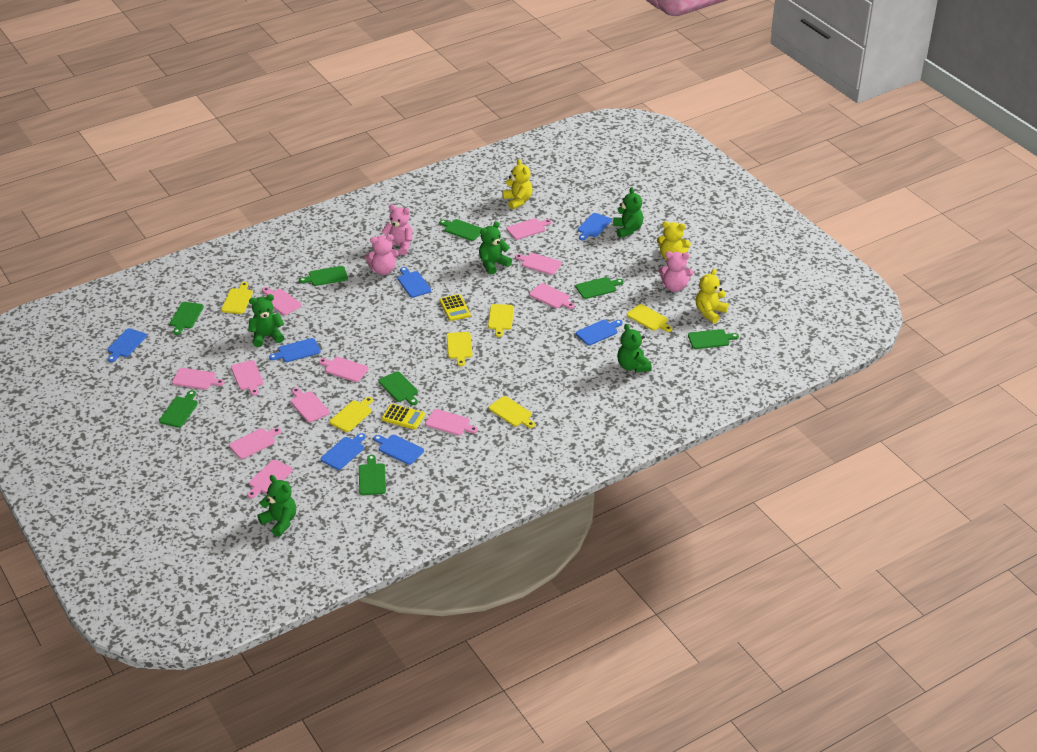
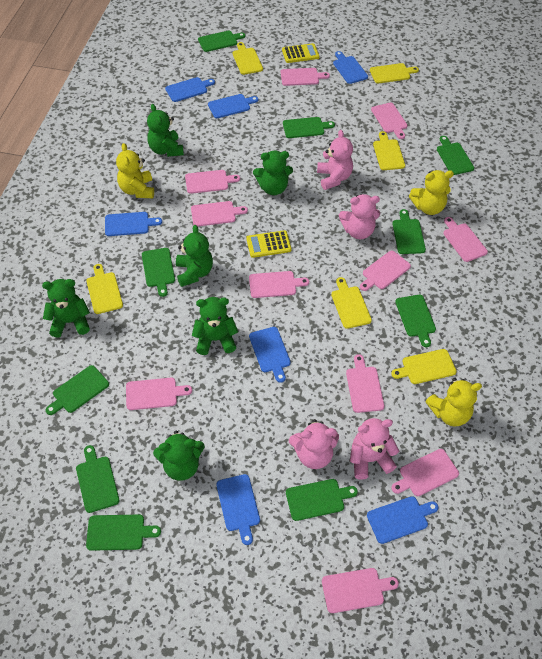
green cutting board: 8 -> 10
green teddy bear: 5 -> 6
pink teddy bear: 3 -> 4

